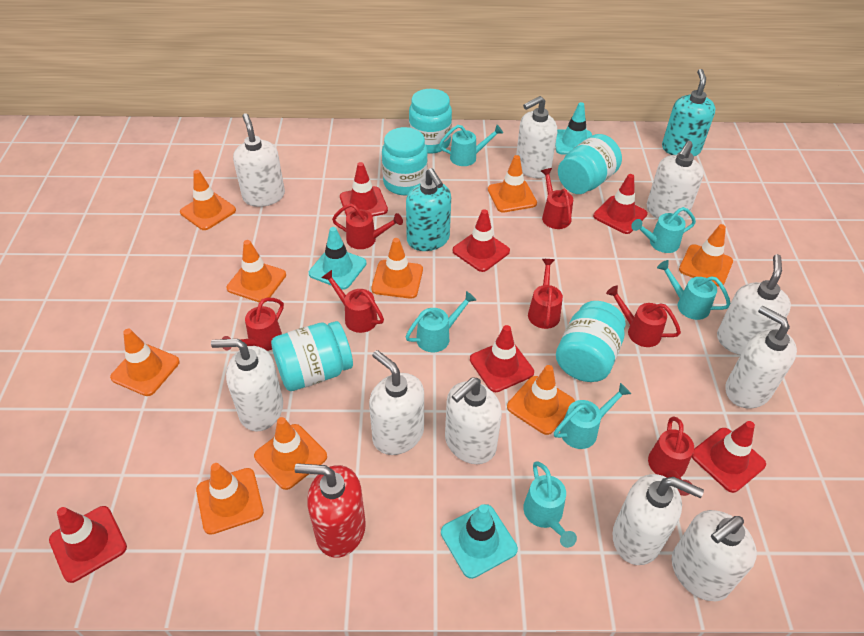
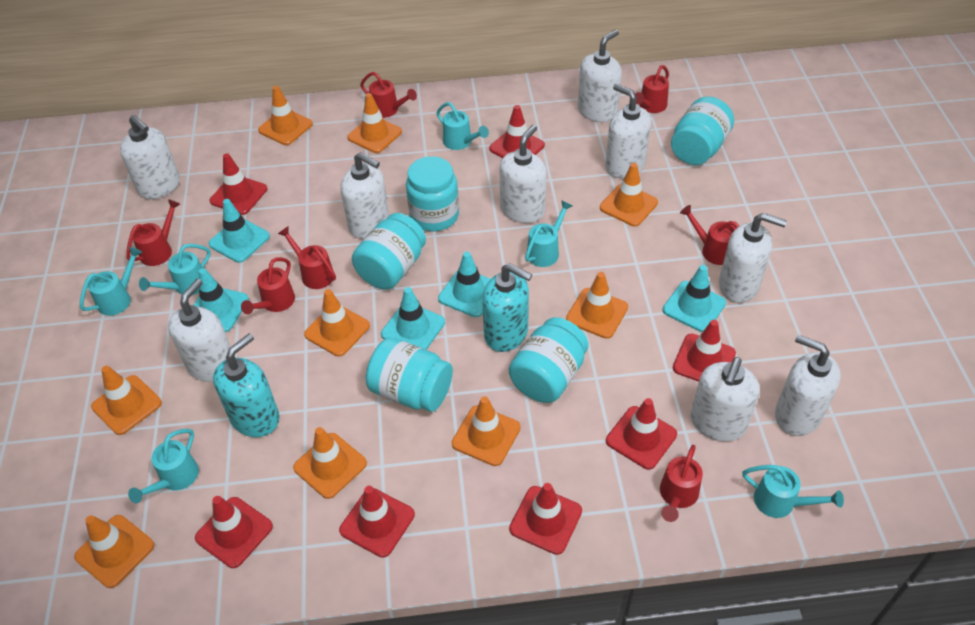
red soap dispenser: 1 -> 0
red traffic cone: 6 -> 7
turquoise traffic cone: 3 -> 5
white soap dispenser: 10 -> 9

